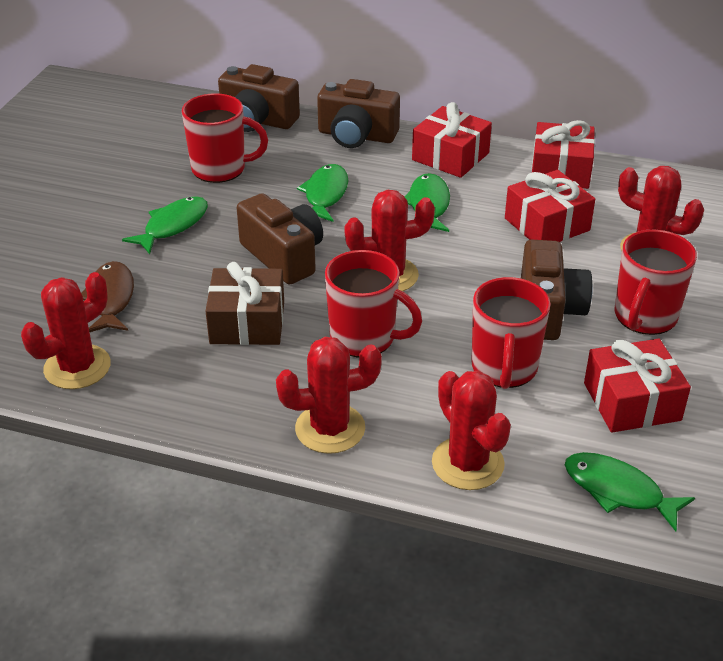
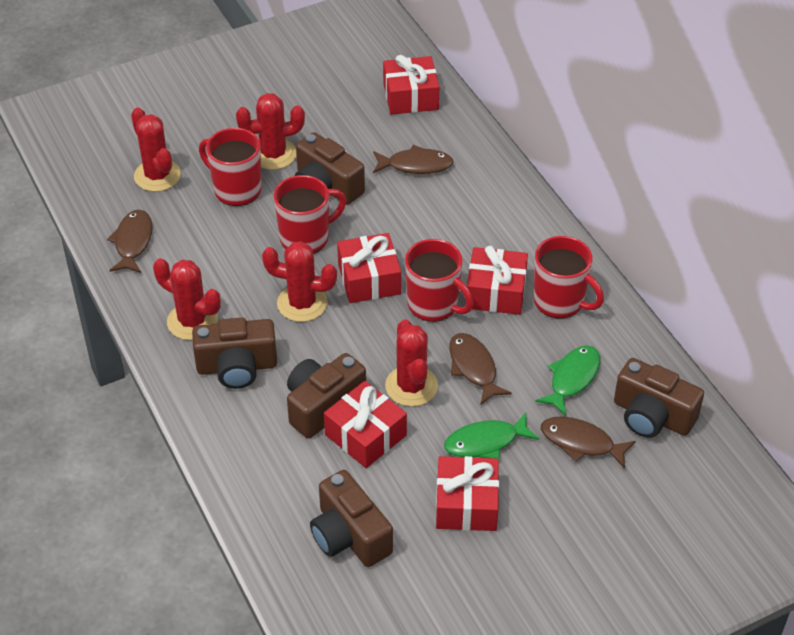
brown camera: 4 -> 5
brown fish: 1 -> 4
brown gift: 1 -> 0
green fish: 4 -> 2
red gift: 4 -> 5

